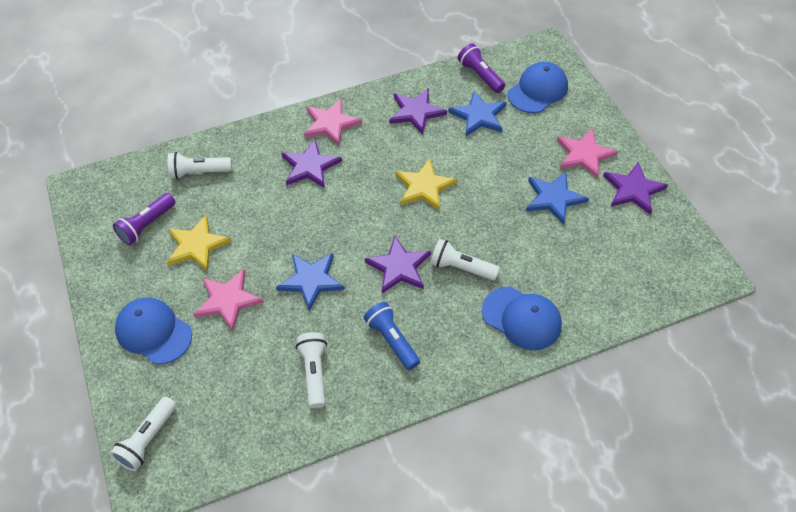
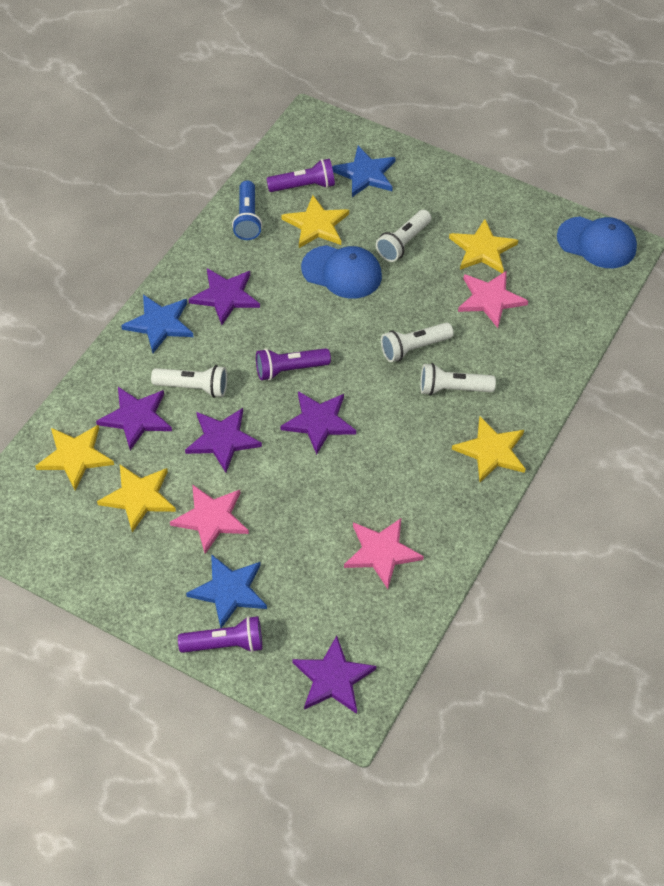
blue cap: 3 -> 2
purple flashlight: 2 -> 3
purple star: 4 -> 5
yellow star: 2 -> 5

